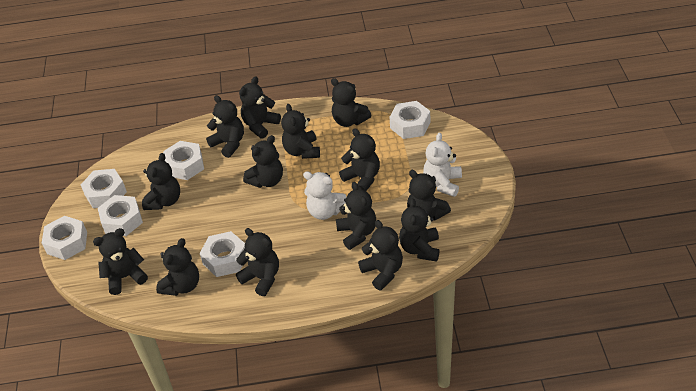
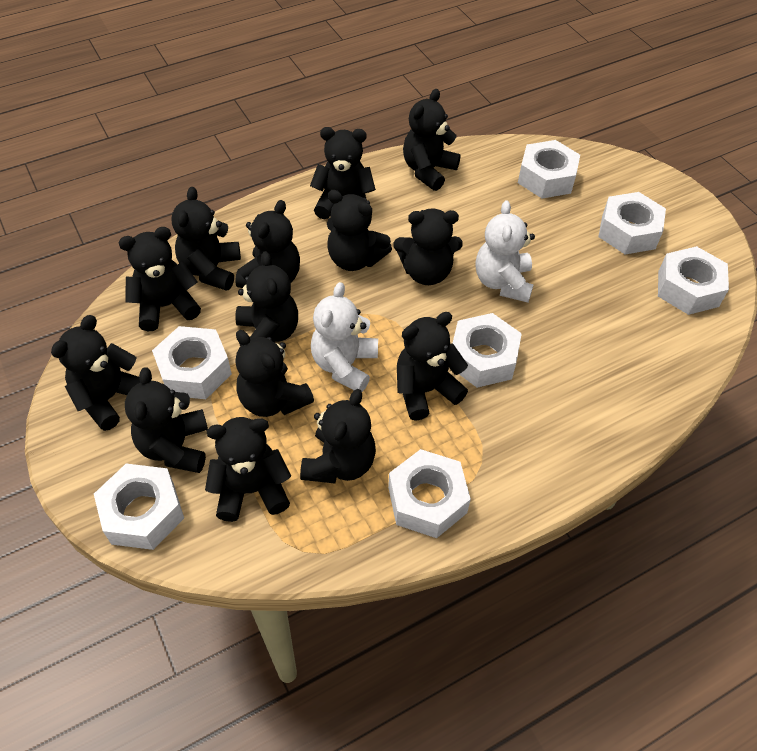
white nut: 6 -> 7

